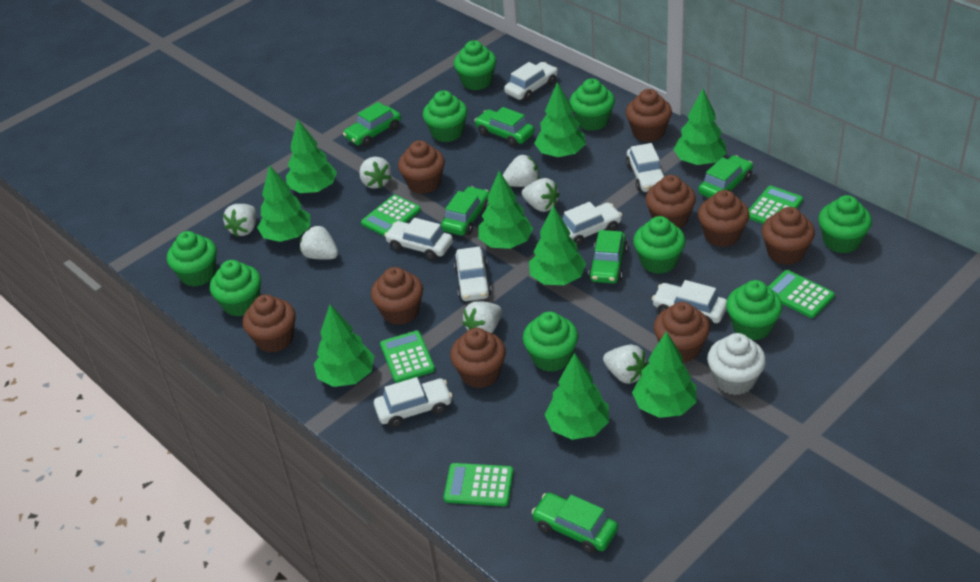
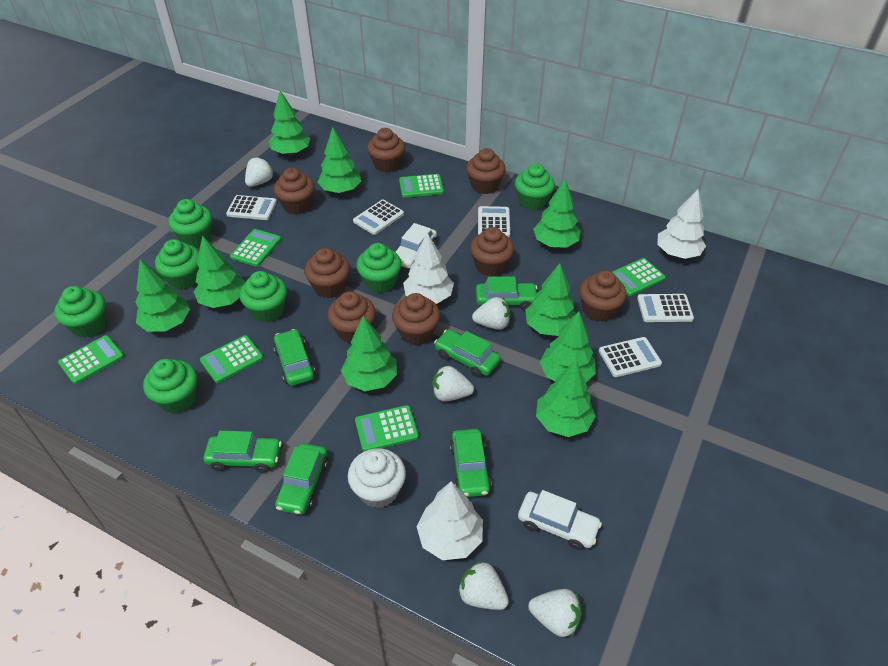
brown cupcake: 9 -> 8
green calculator: 5 -> 6
green cupcake: 9 -> 7
white calculator: 0 -> 5
white car: 7 -> 2
white strawberry: 7 -> 5
white tree: 0 -> 3

